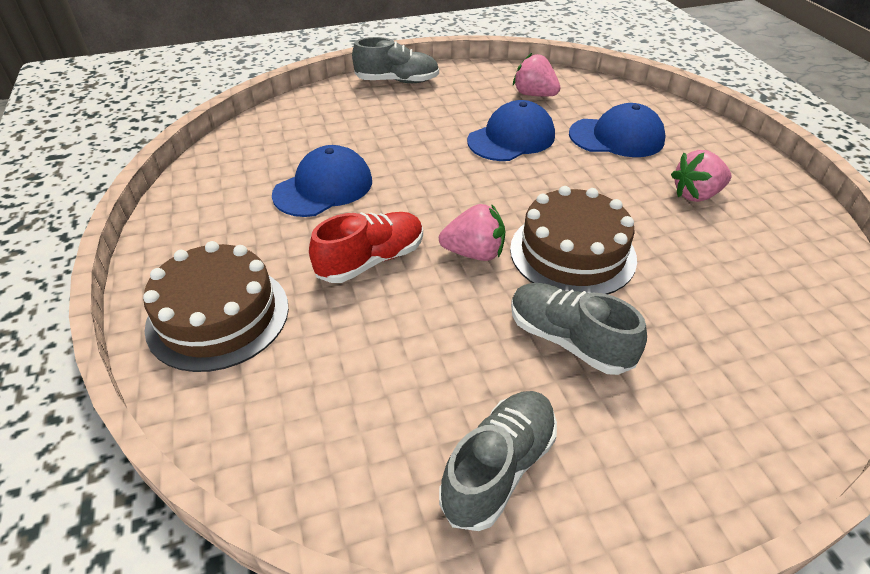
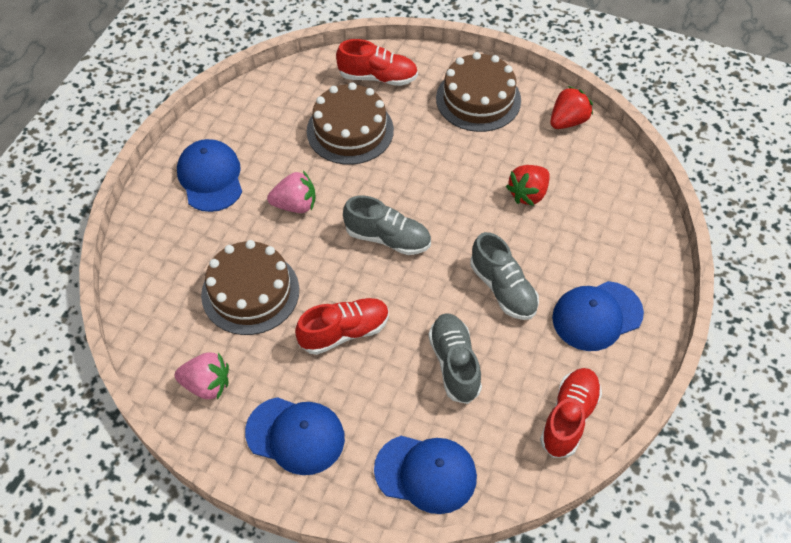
blue cap: 3 -> 4
brown cake: 2 -> 3
pink strawberry: 3 -> 2
red shoe: 1 -> 3
red strawberry: 0 -> 2

